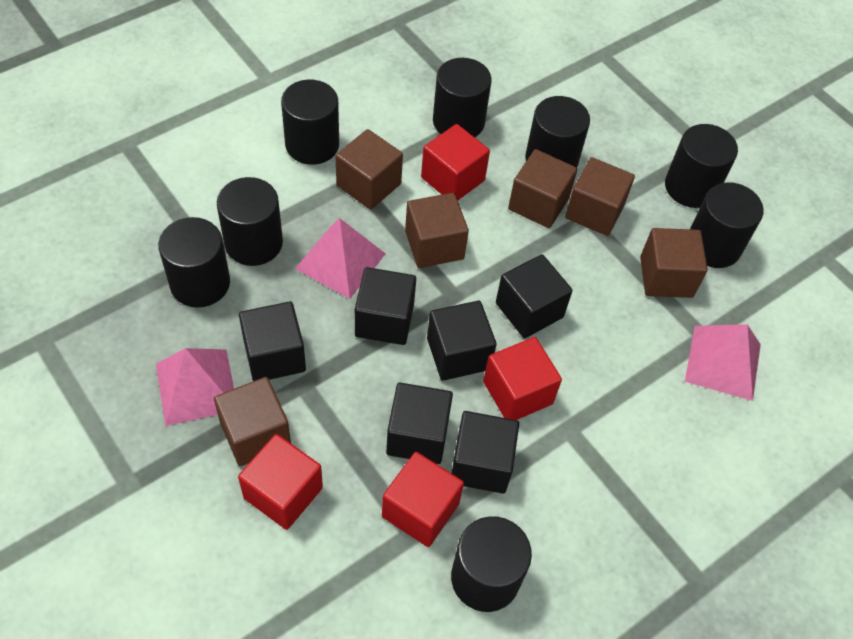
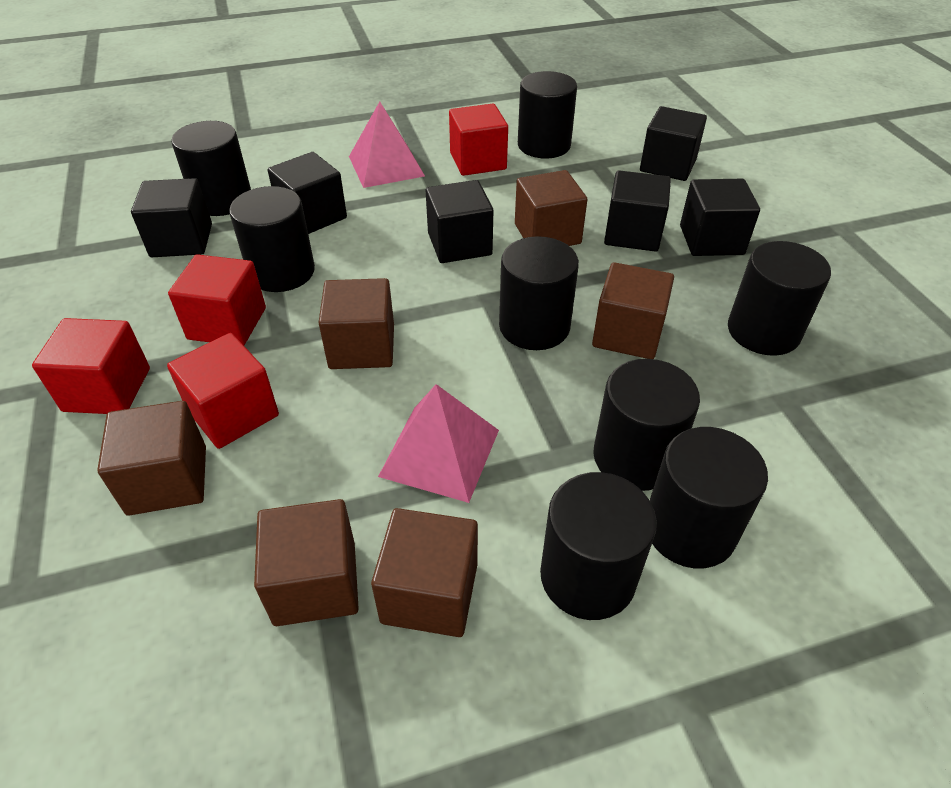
pink pyramid: 3 -> 2

